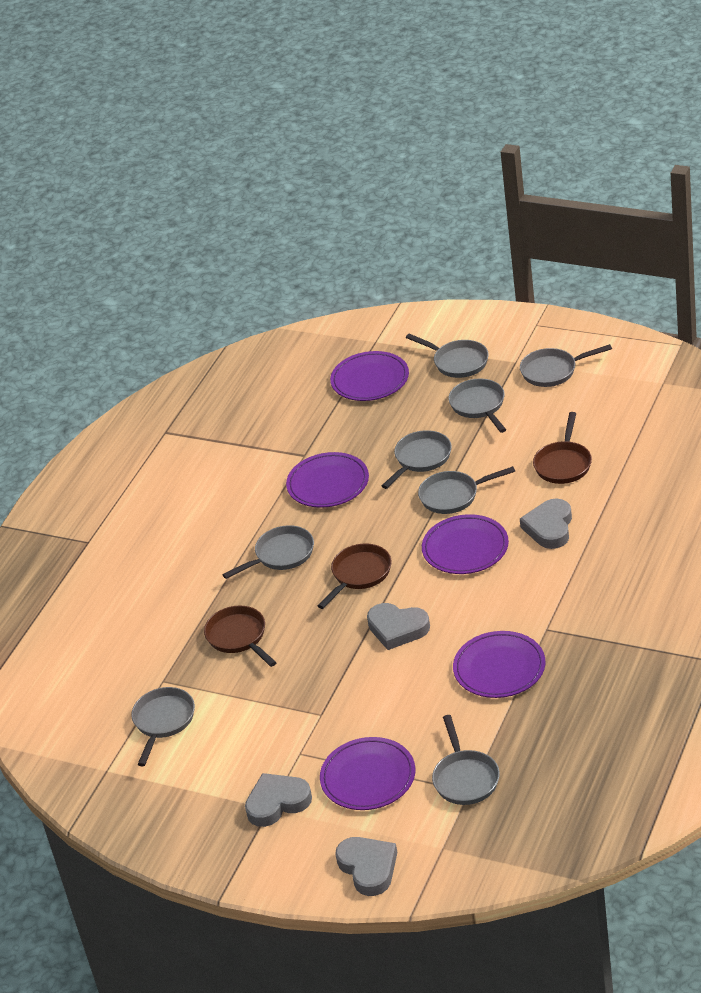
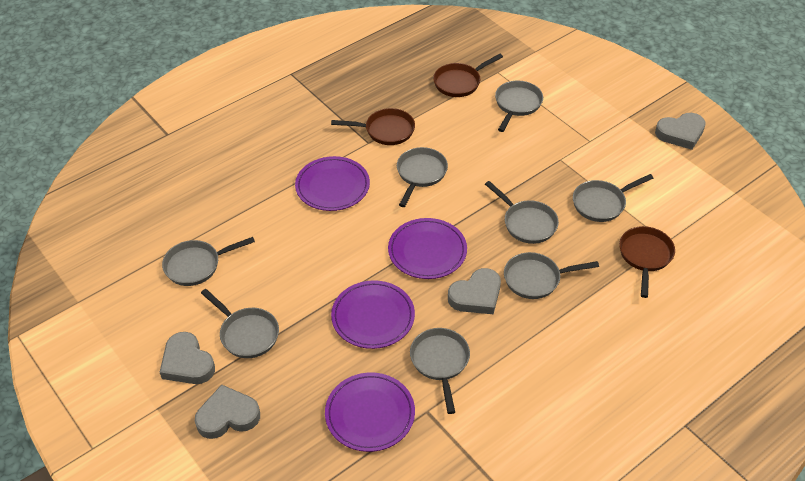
purple plate: 5 -> 4

